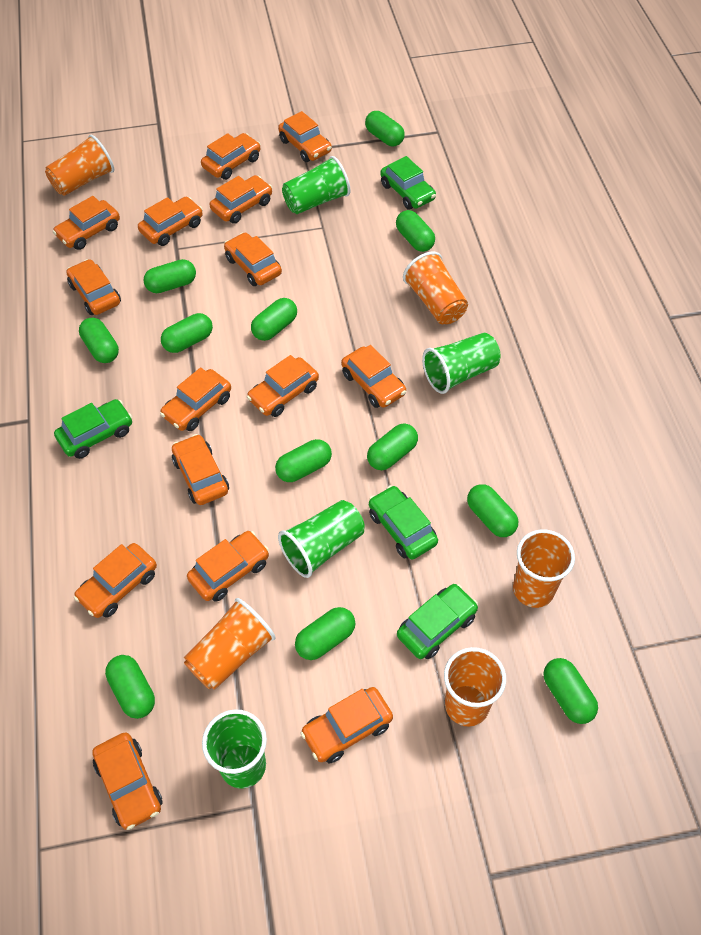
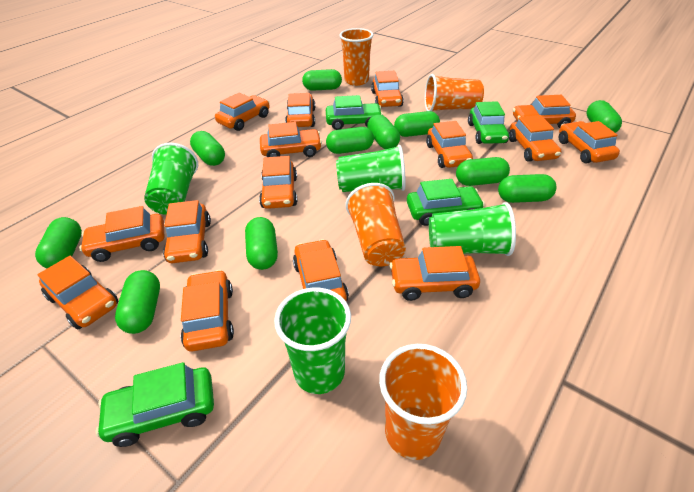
green capsule: 12 -> 11
orange cup: 5 -> 4

